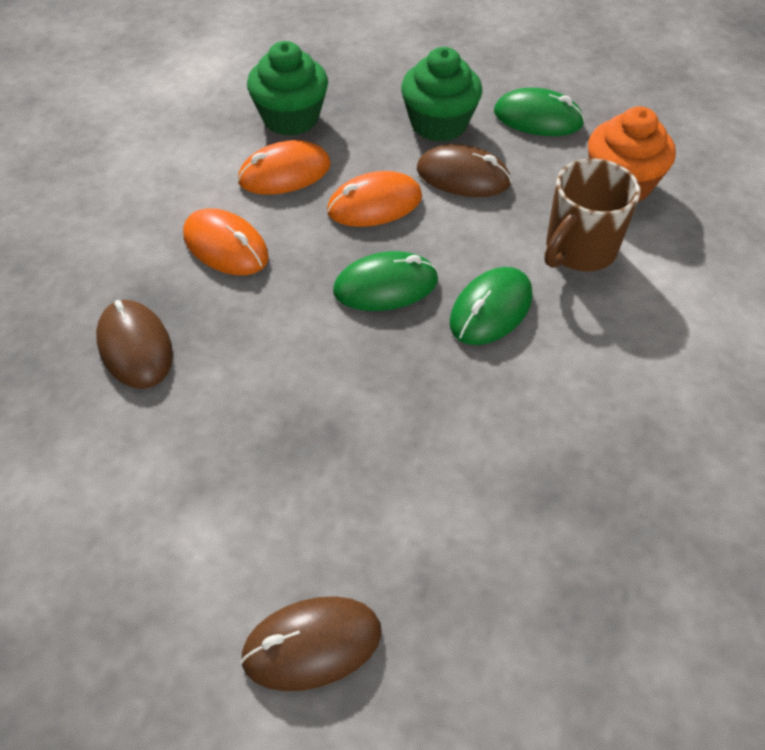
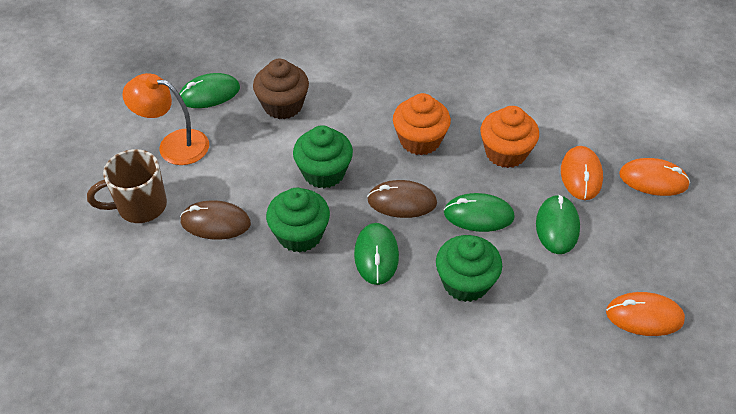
brown cupcake: 0 -> 1
brown mouse: 3 -> 2
green cupcake: 2 -> 3
green mouse: 3 -> 4
orange cupcake: 1 -> 2
orange lamp: 0 -> 1

